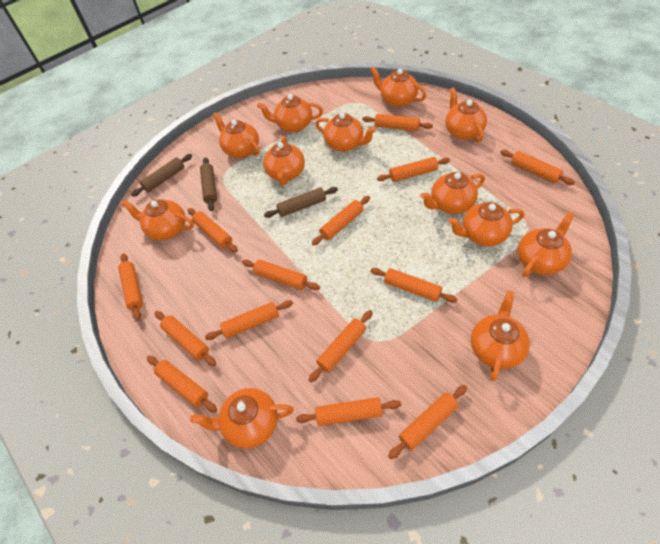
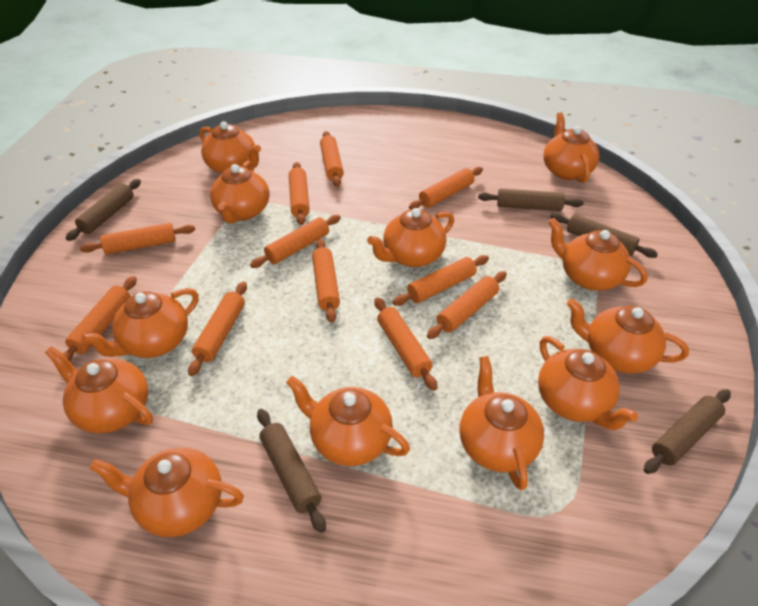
brown rolling pin: 3 -> 5
orange rolling pin: 14 -> 11

